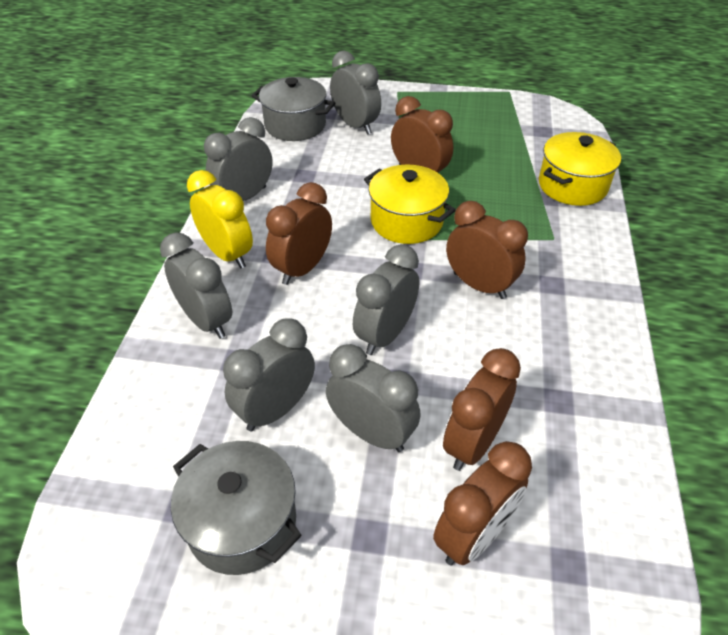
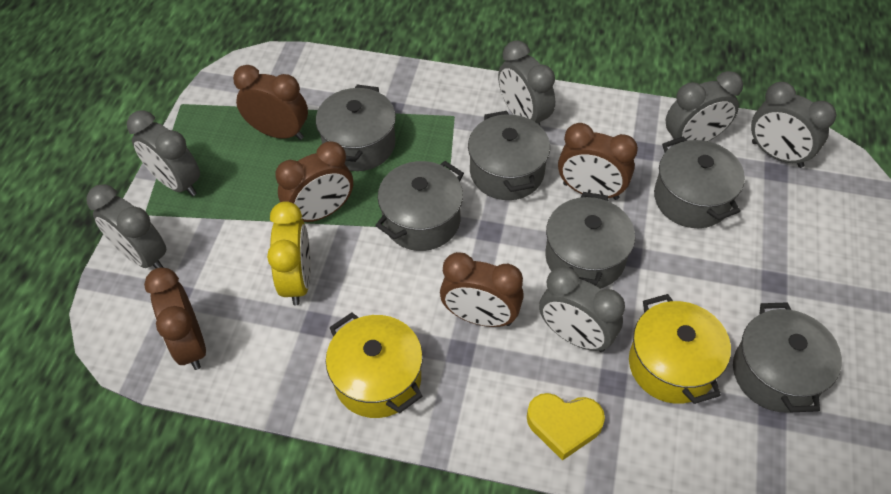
grey pot: 2 -> 6
yellow heart: 0 -> 1

